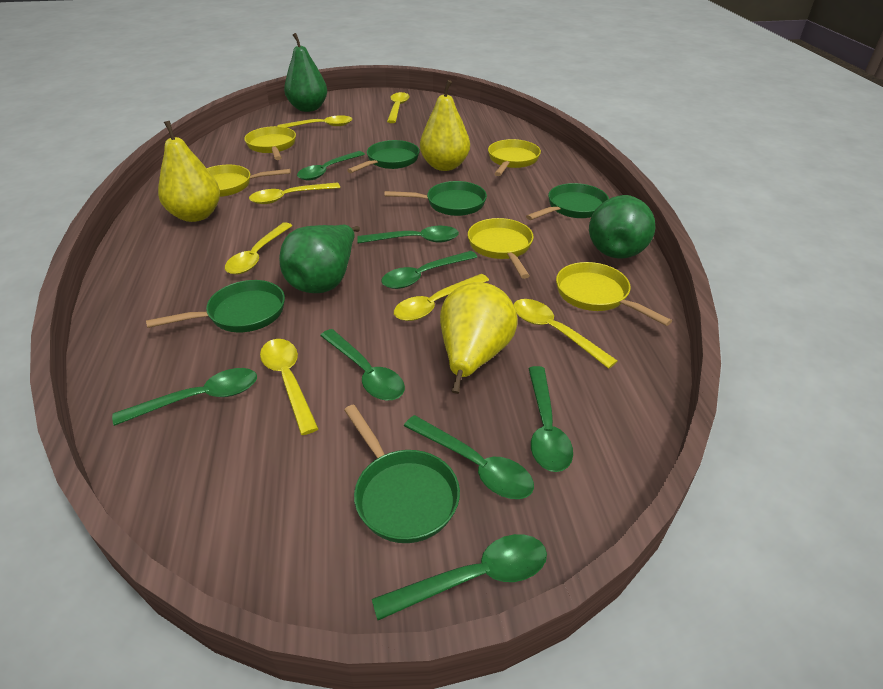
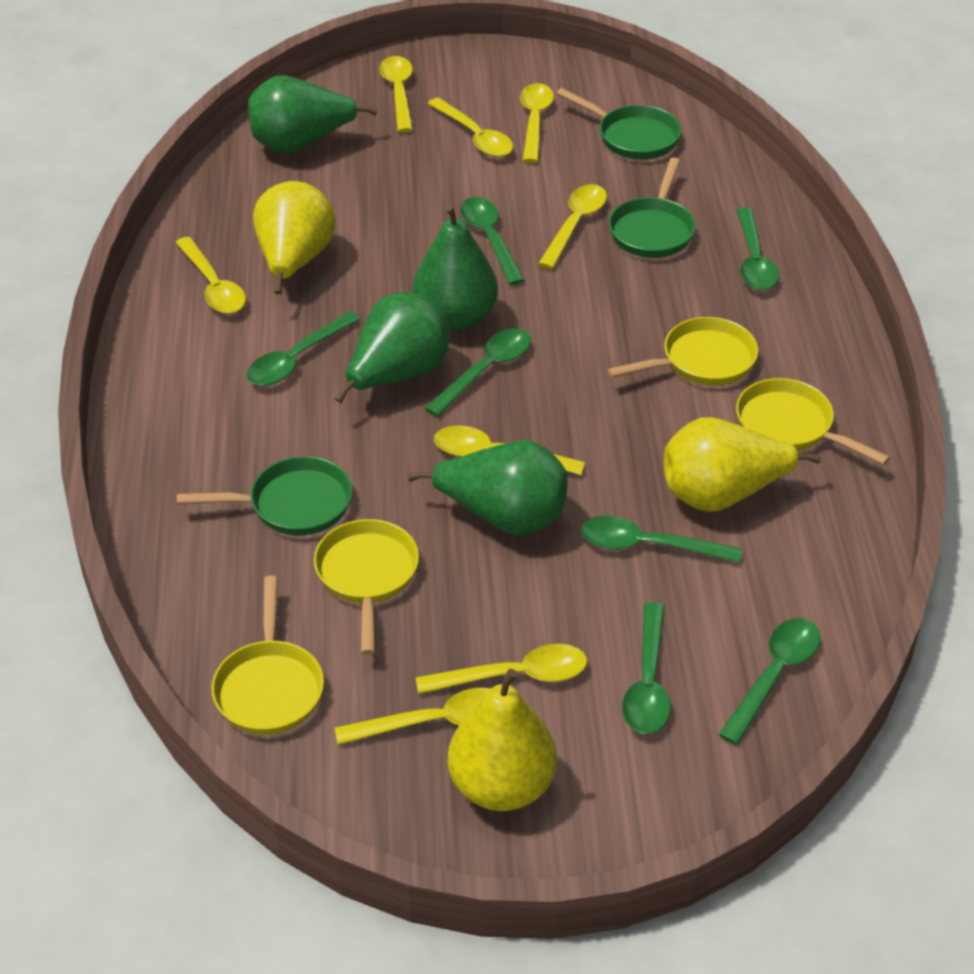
green pan: 5 -> 3
green pear: 3 -> 4
green spoon: 8 -> 7
yellow pan: 5 -> 4
yellow spoon: 7 -> 8

